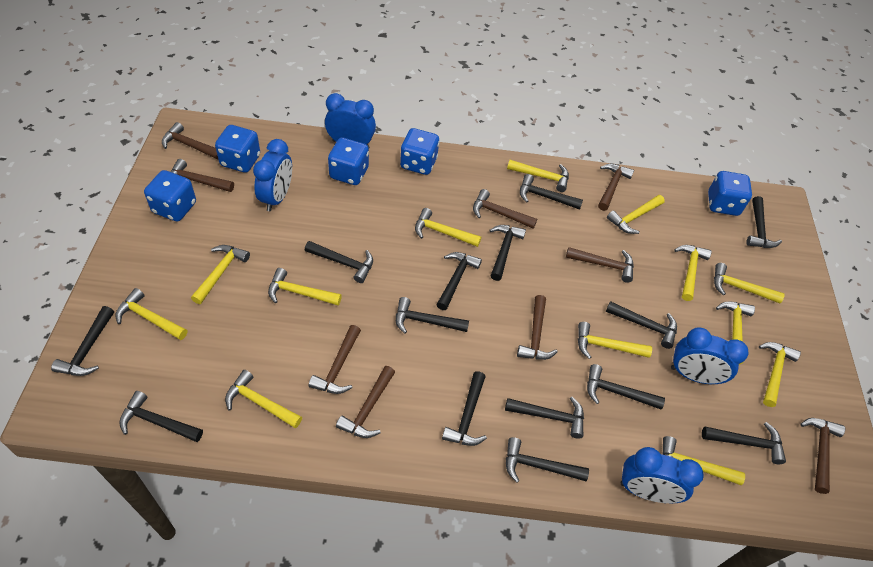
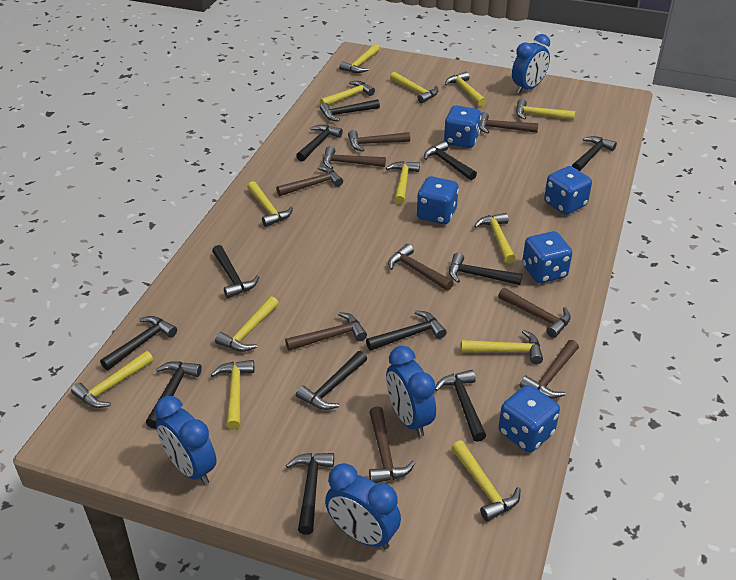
black hammer: 14 -> 12

